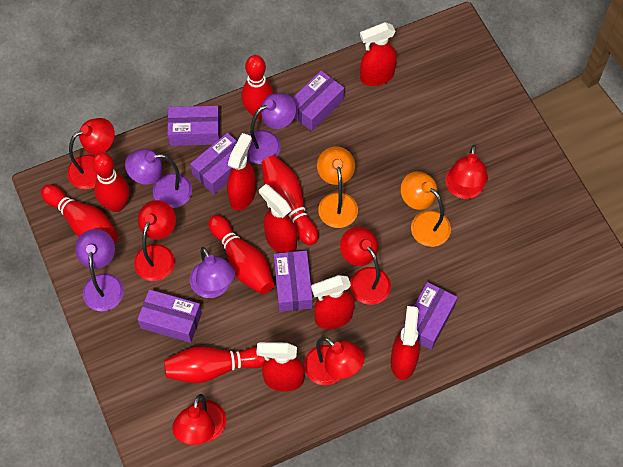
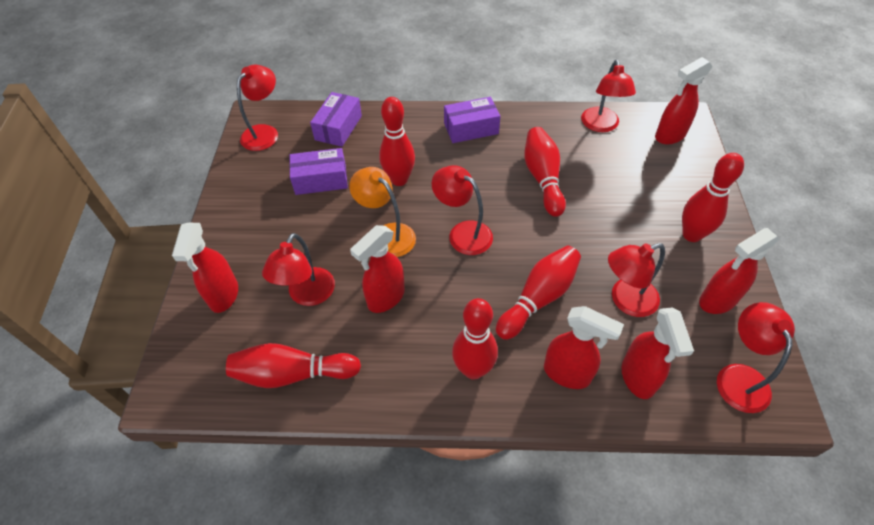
orange lamp: 2 -> 1
purple box: 6 -> 3
purple lamp: 4 -> 0

